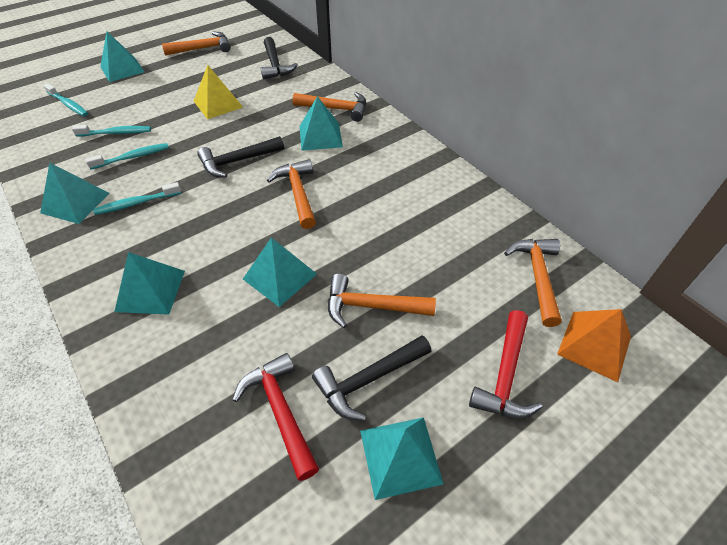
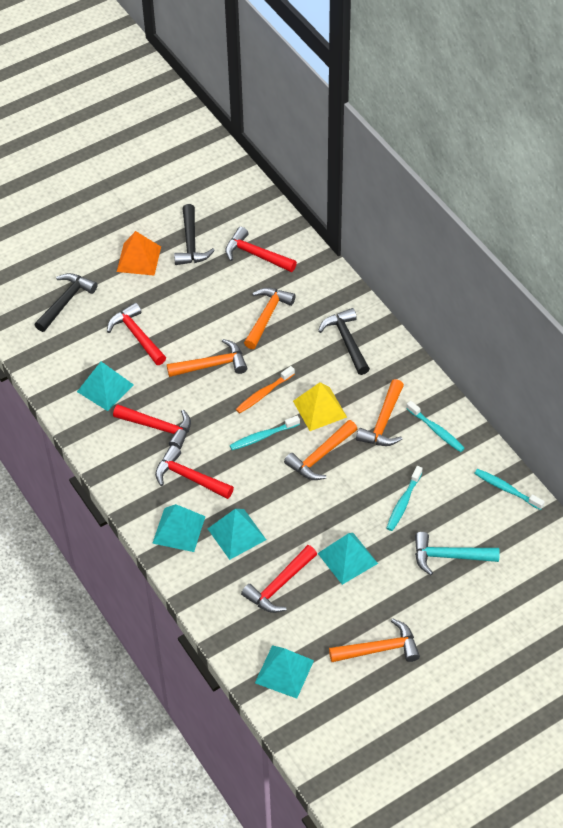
orange toothbrush: 0 -> 1
red hammer: 2 -> 5
turquoise hammer: 0 -> 1
turquoise pyramid: 6 -> 5

